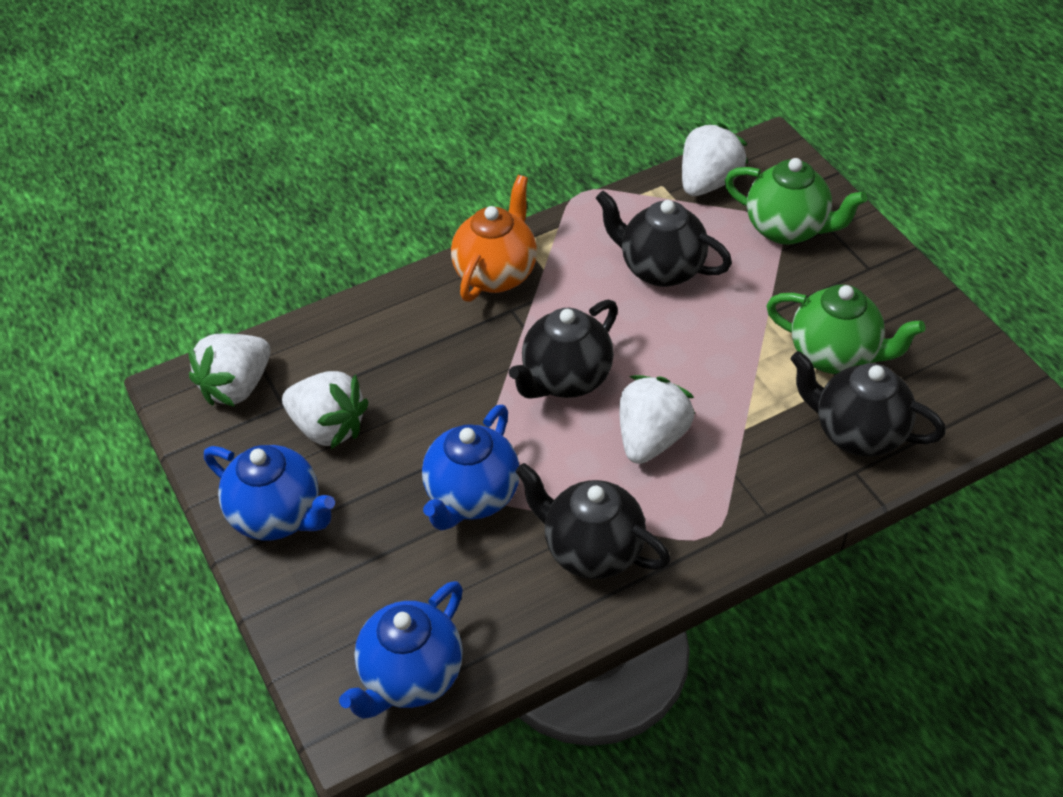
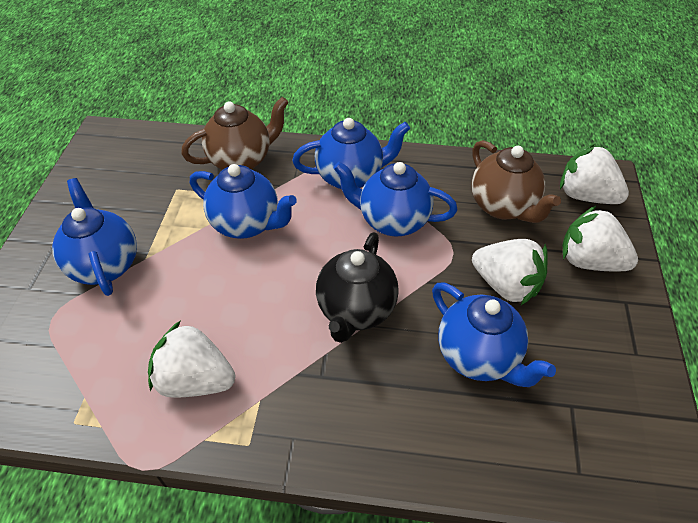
black teapot: 4 -> 1
blue teapot: 3 -> 5
brown teapot: 0 -> 2
green teapot: 2 -> 0
orange teapot: 1 -> 0

